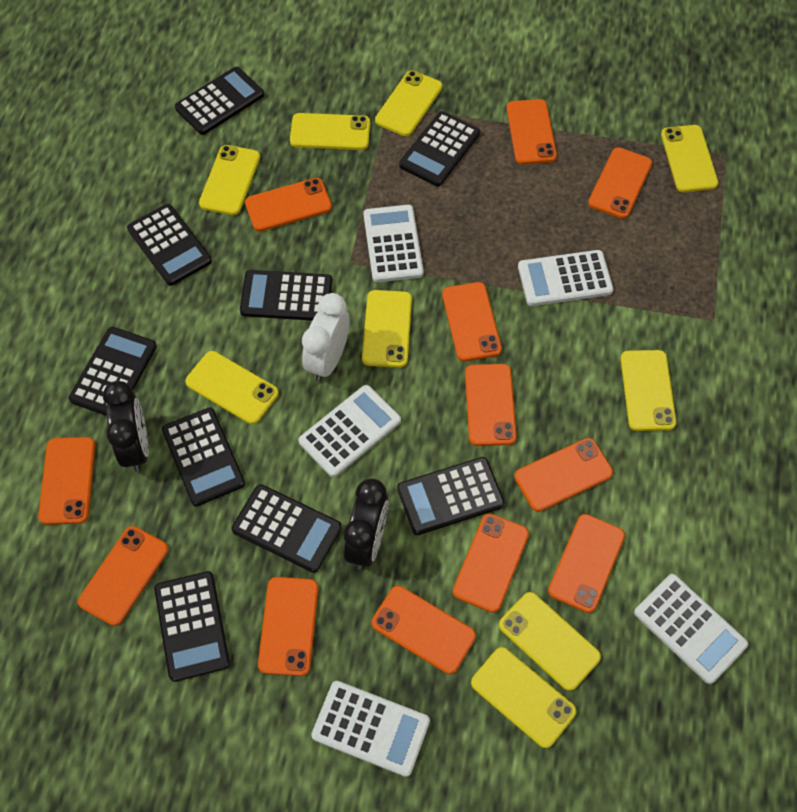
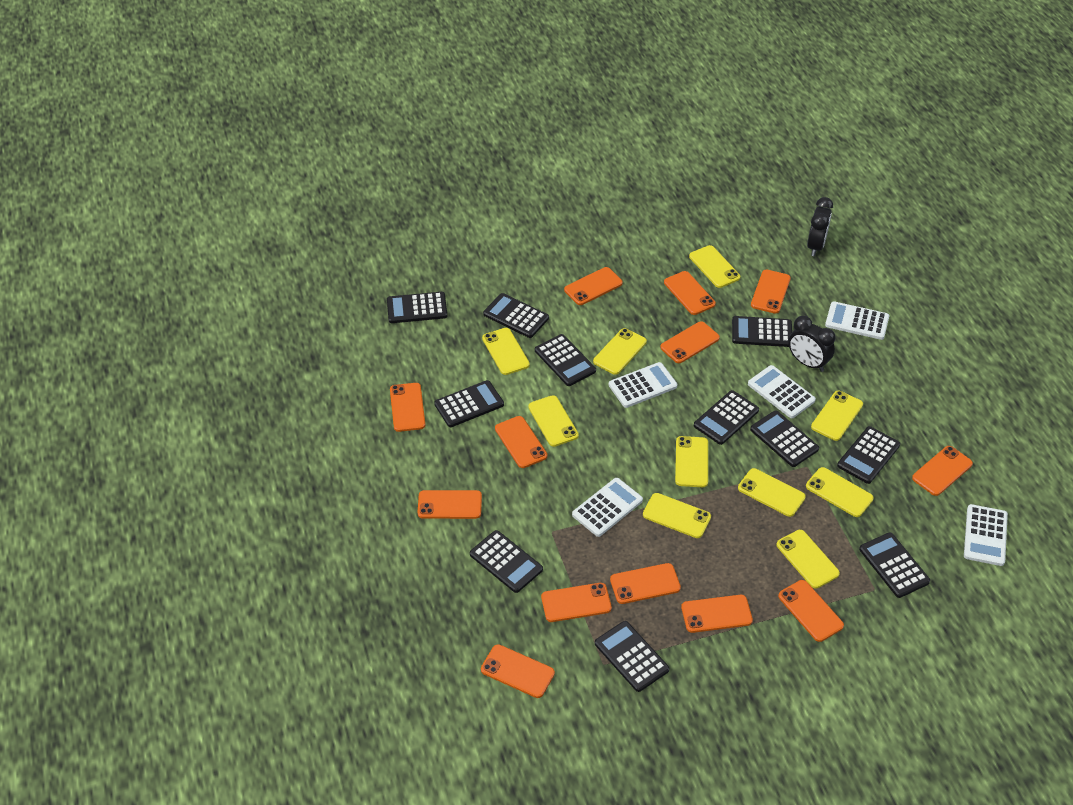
black calculator: 9 -> 11
orange phone: 12 -> 13
white clock: 1 -> 0
yellow phone: 9 -> 10

